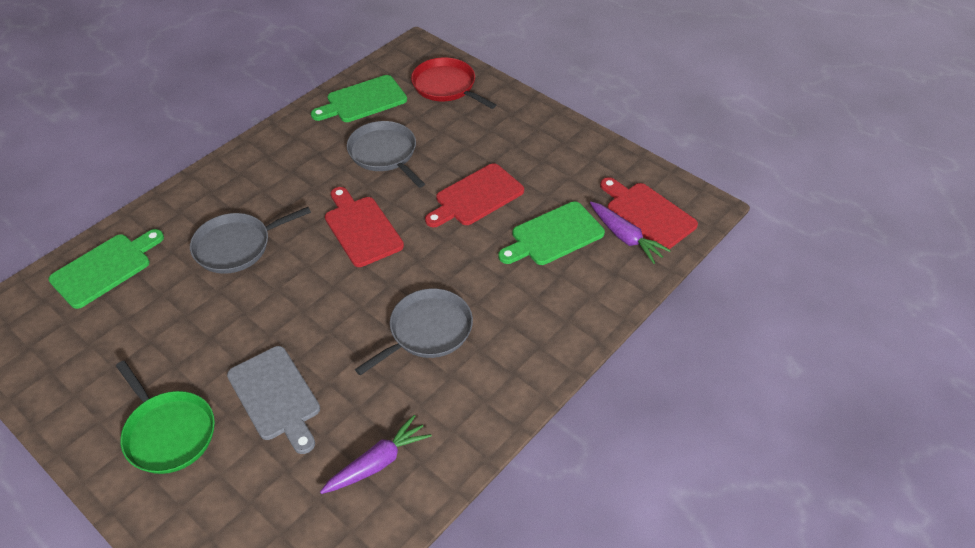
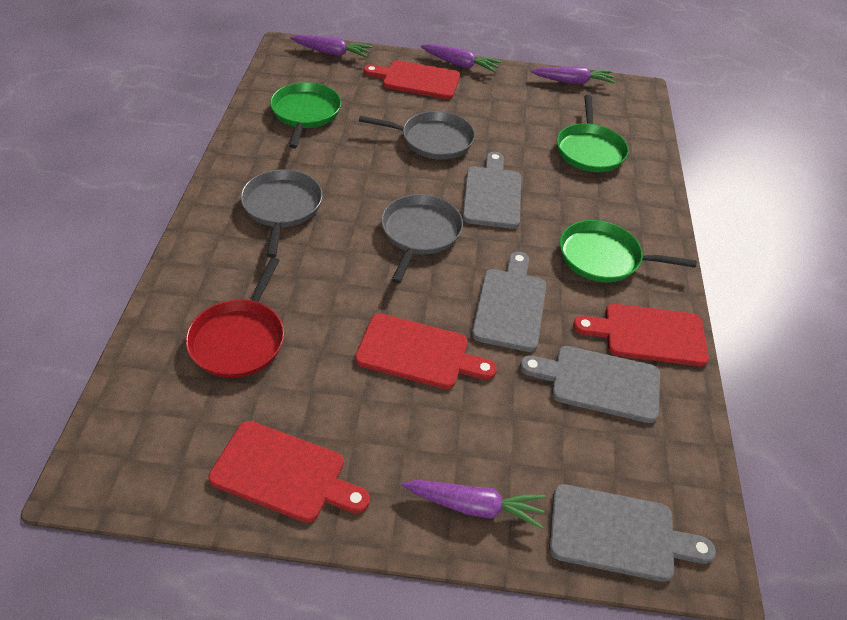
green cutting board: 3 -> 0
green pan: 1 -> 3
grey cutting board: 1 -> 4
purple carrot: 2 -> 4
red cutting board: 3 -> 4

